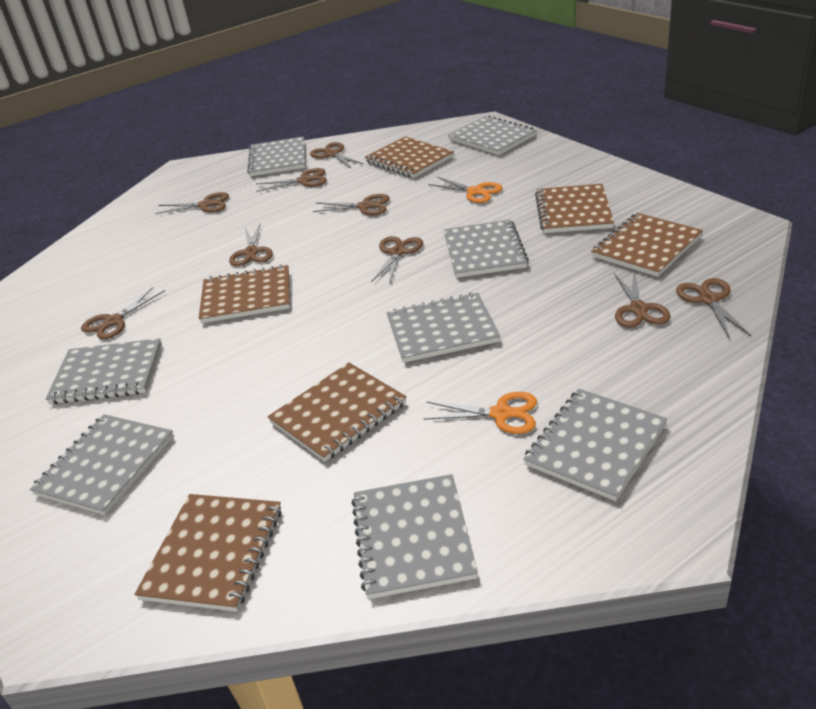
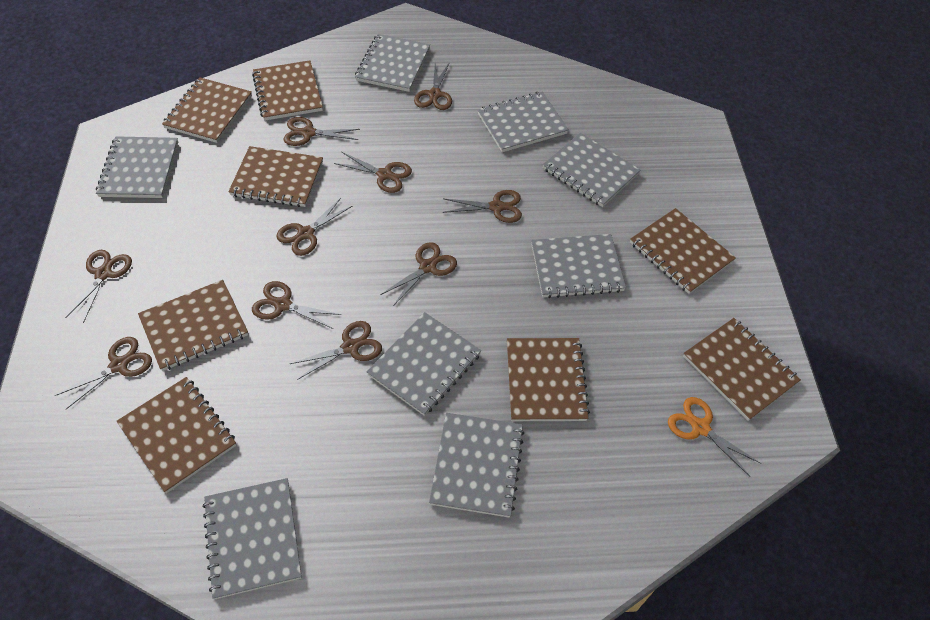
brown notebook: 6 -> 8
brown scissors: 9 -> 10
orange scissors: 2 -> 1

